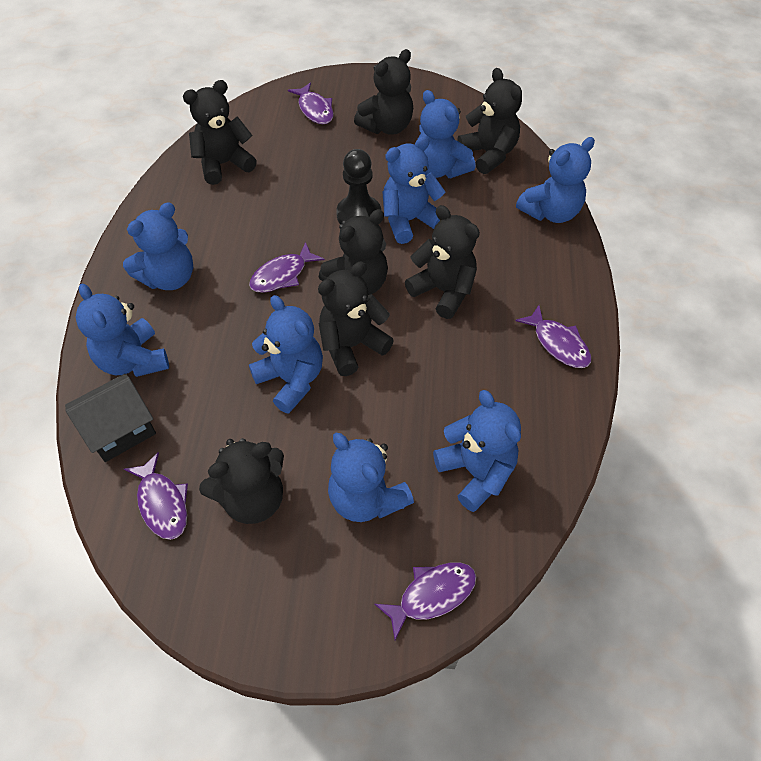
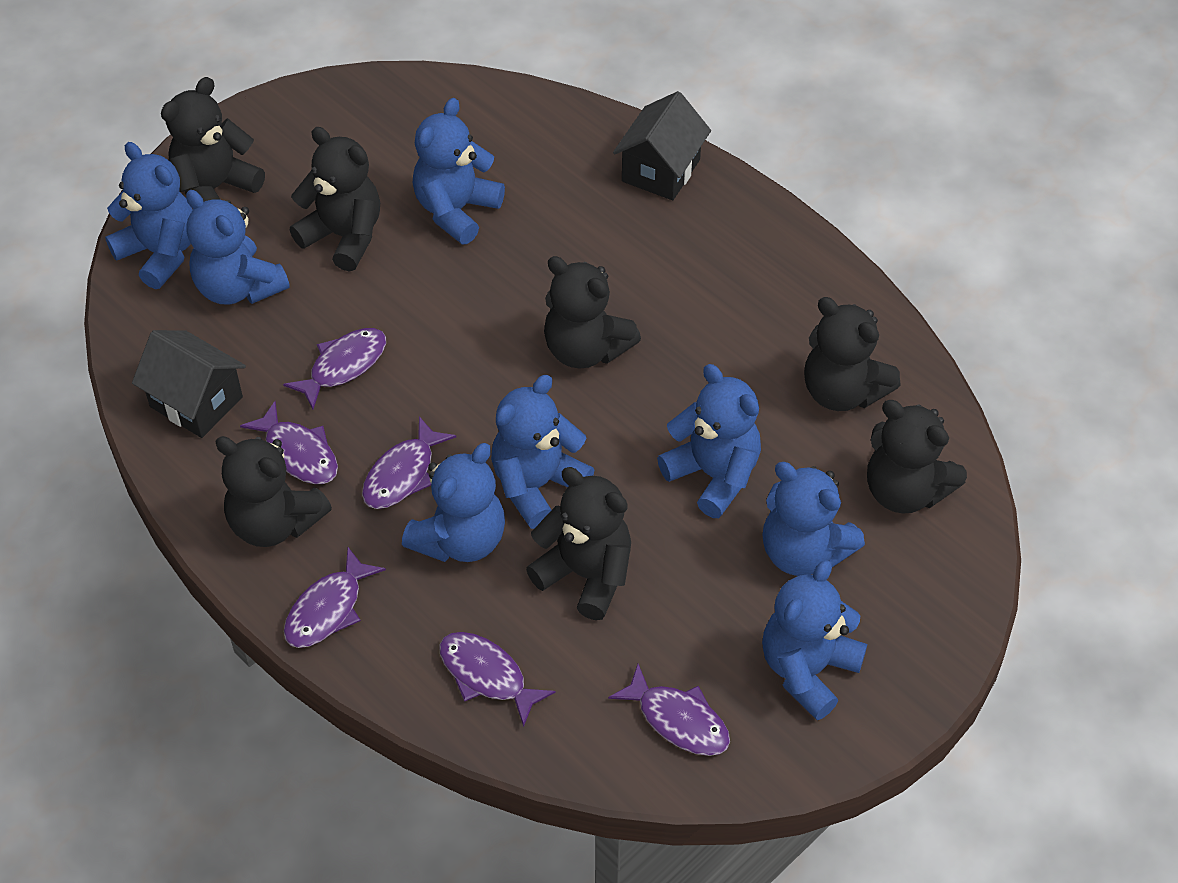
black house: 1 -> 2
black pawn: 1 -> 0
purple fish: 5 -> 6

